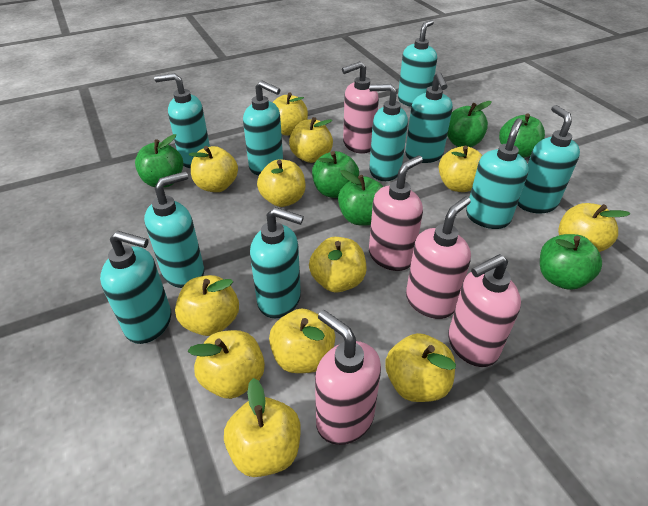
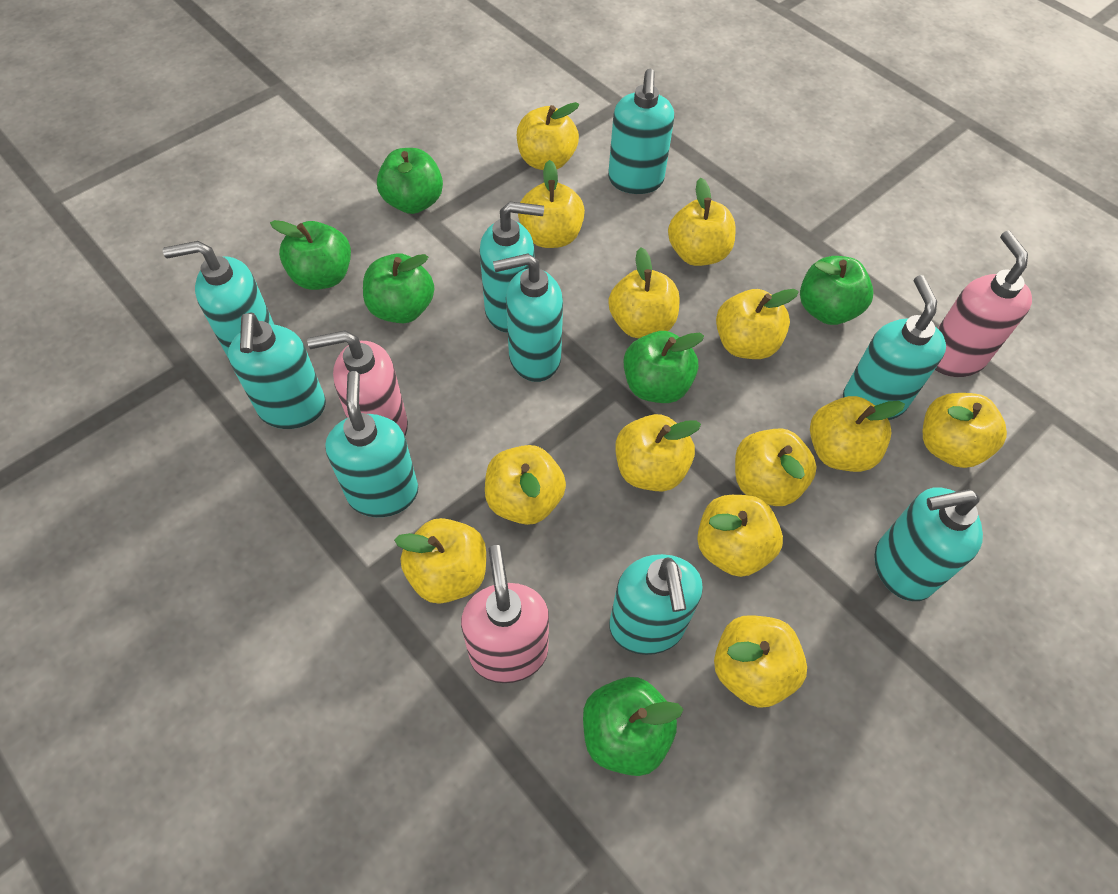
pink soap dispenser: 5 -> 3
turquoise soap dispenser: 10 -> 9
yellow apple: 12 -> 13

